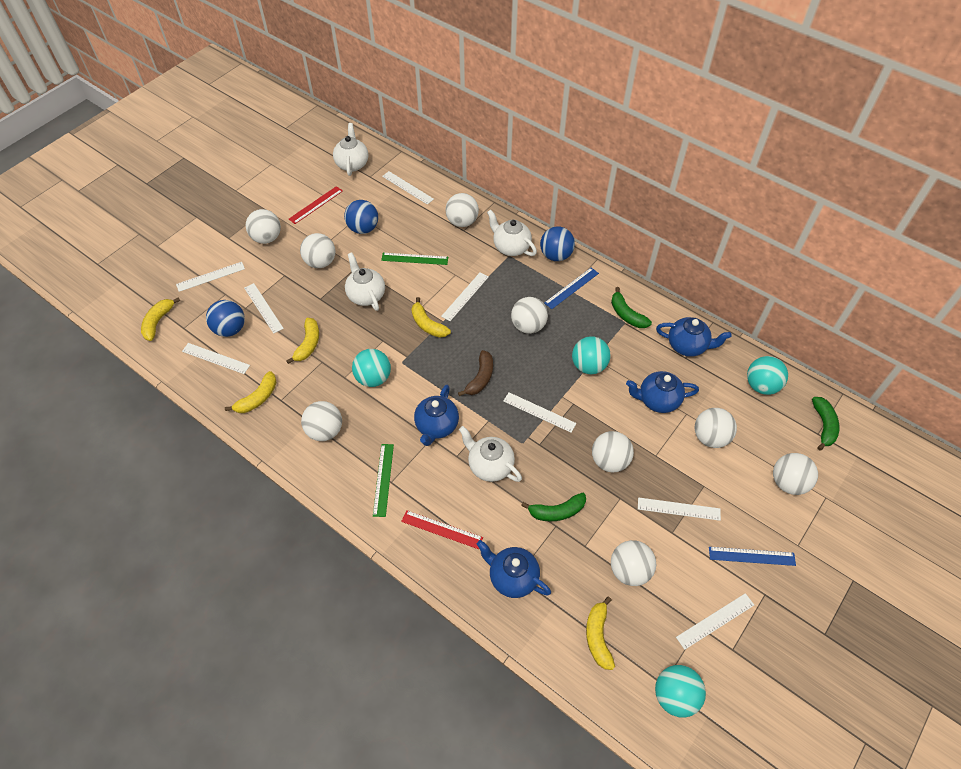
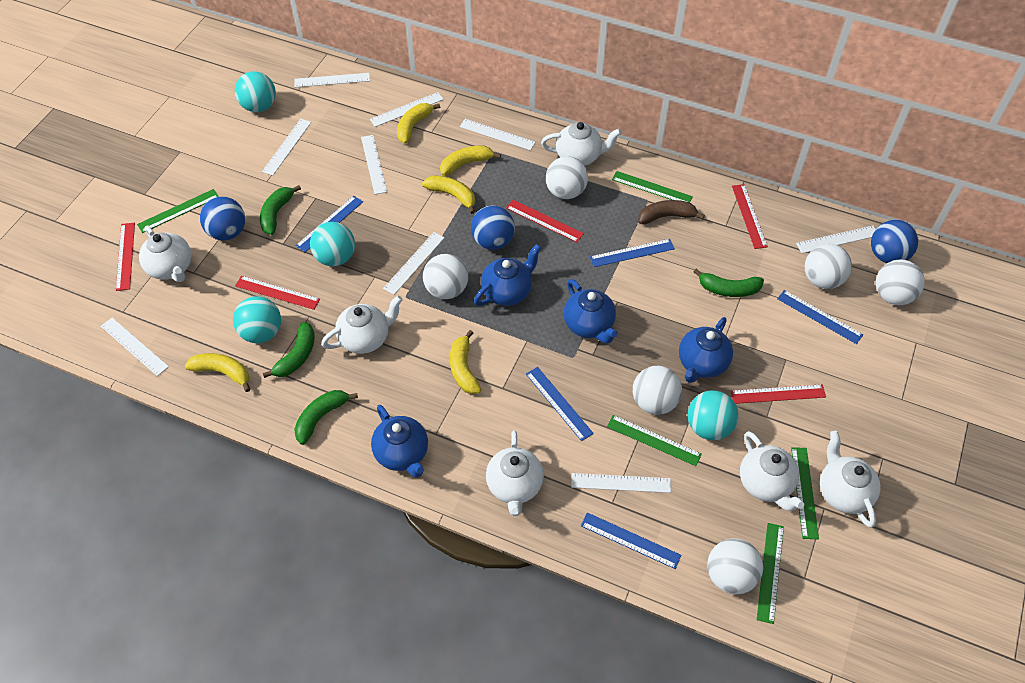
blue ruler: 2 -> 5
green banana: 3 -> 4
green ruler: 2 -> 5
red ruler: 2 -> 5
white ball: 9 -> 6
white ruler: 8 -> 9
white teapot: 4 -> 6

